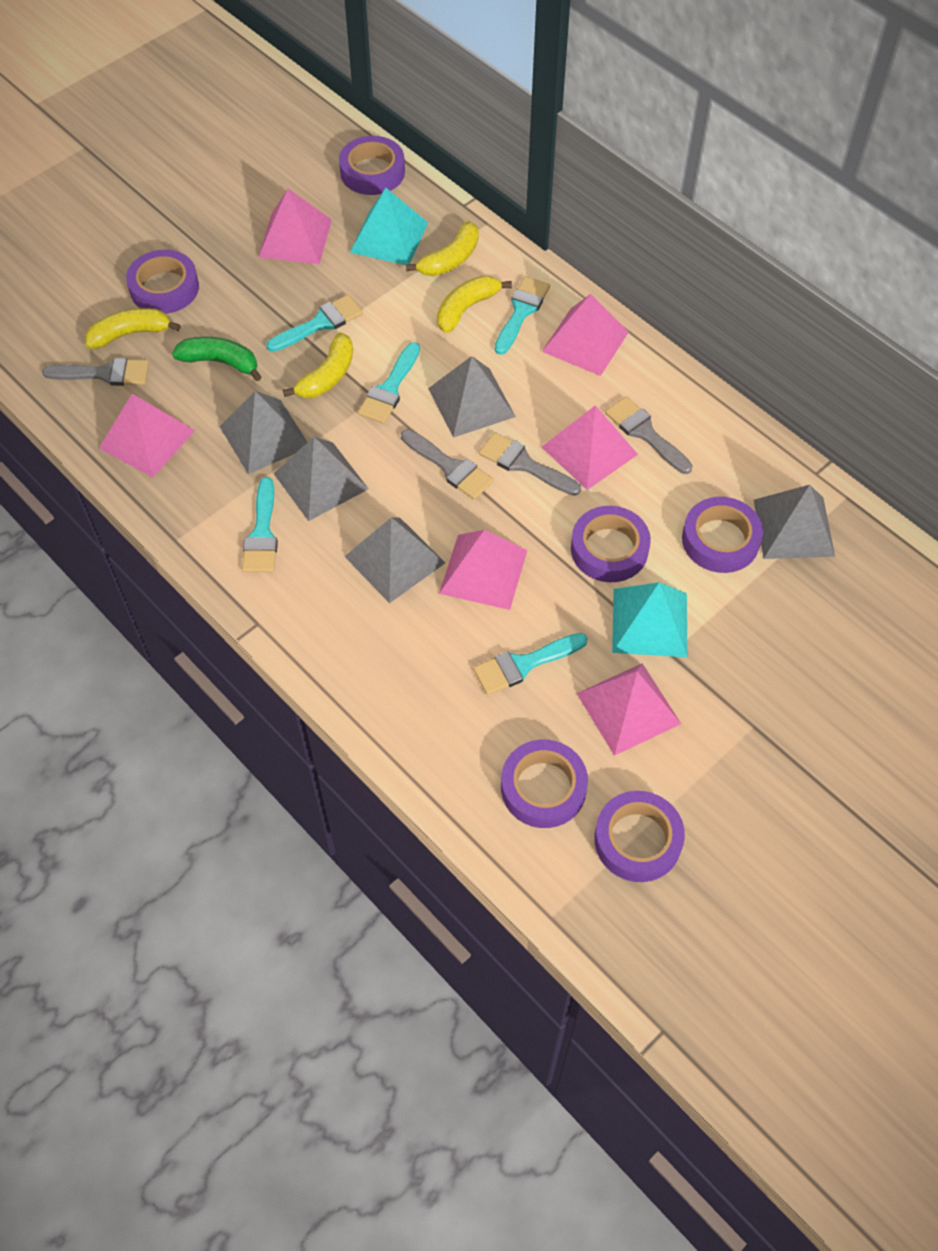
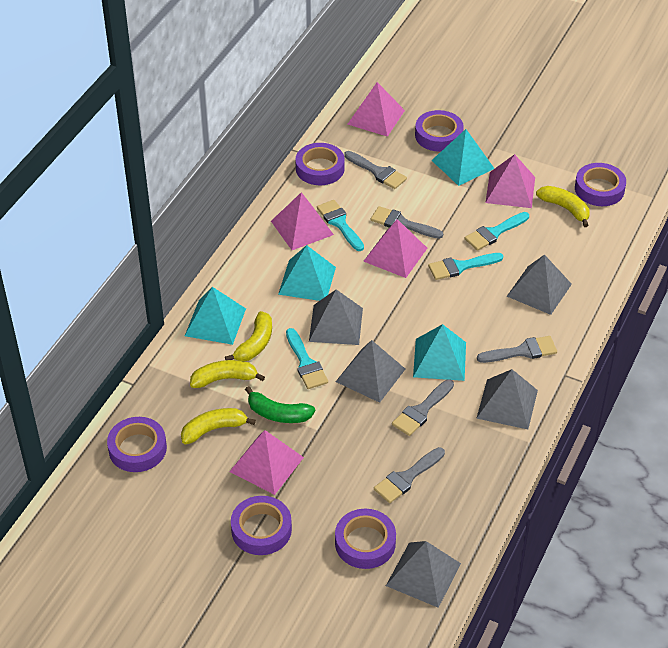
grey brush: 4 -> 5
pink pyramid: 6 -> 5
turquoise brush: 5 -> 4
turquoise pyramid: 2 -> 4

